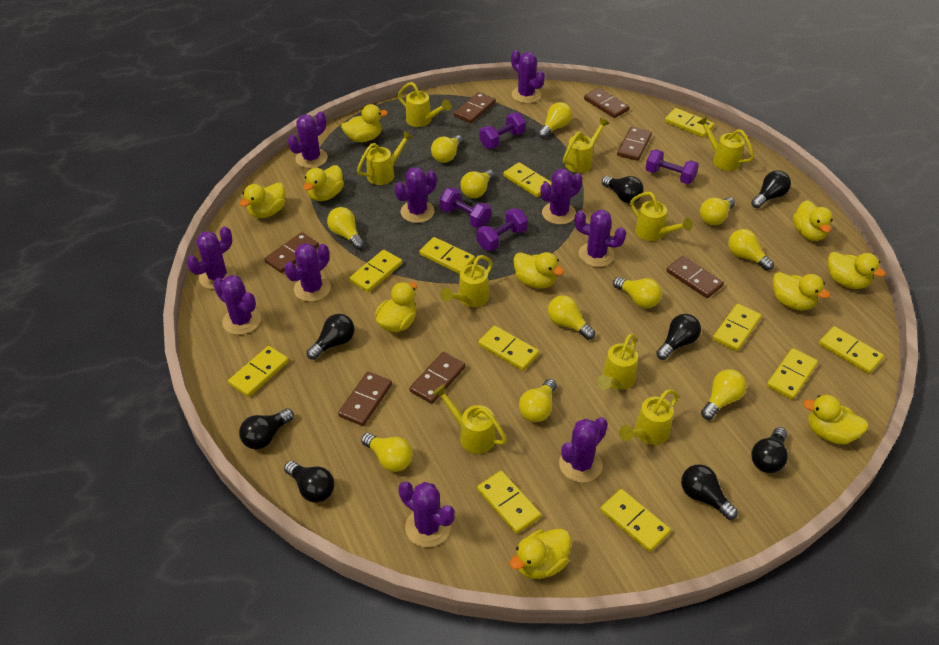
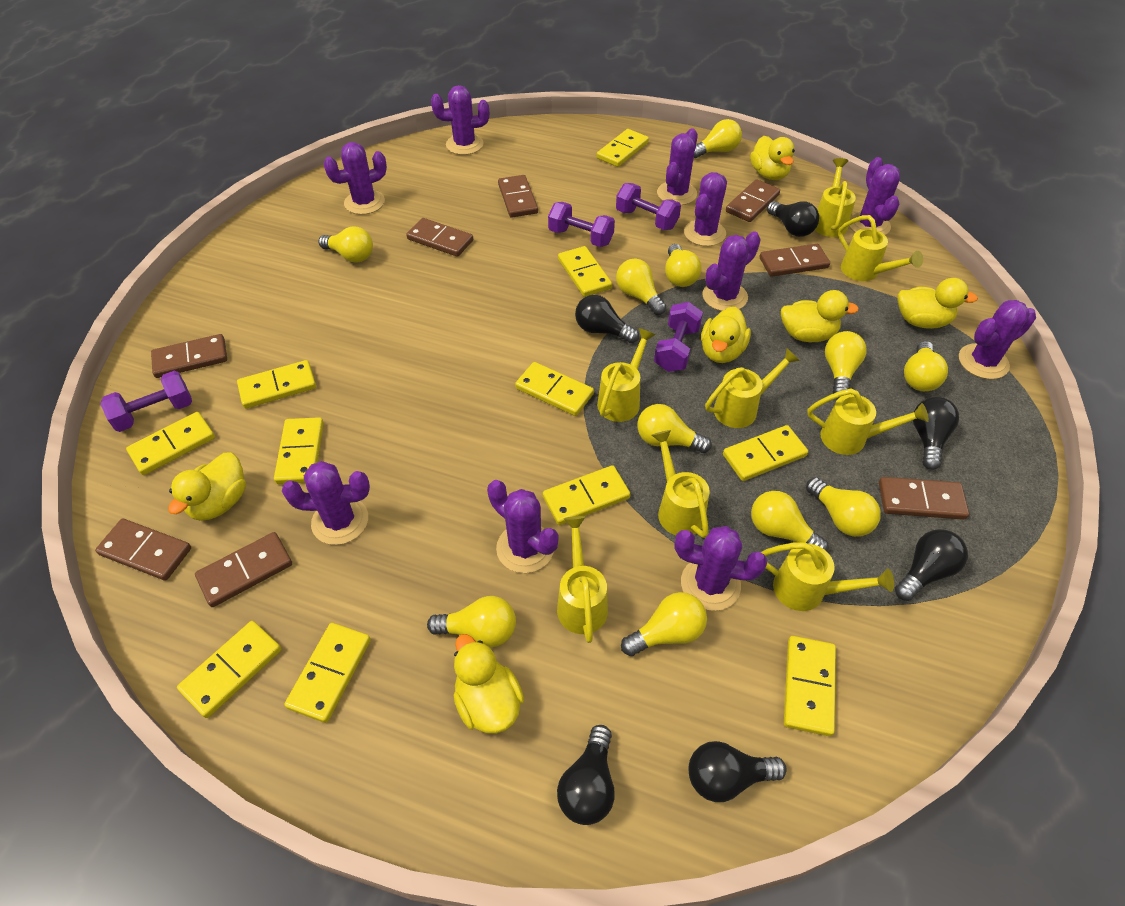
black light bulb: 8 -> 6
brown domino: 7 -> 8
yellow duck: 10 -> 6
yellow watering can: 9 -> 8

